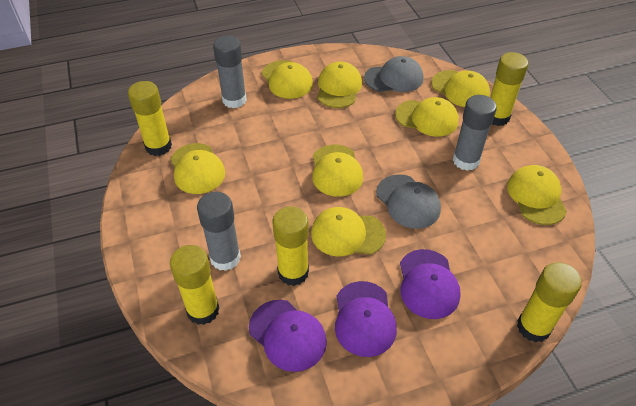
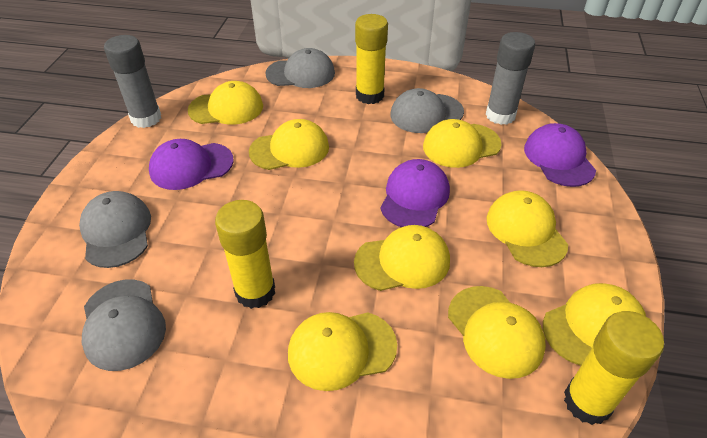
grey cap: 2 -> 4
grey glue stick: 3 -> 2
yellow glue stick: 5 -> 3

